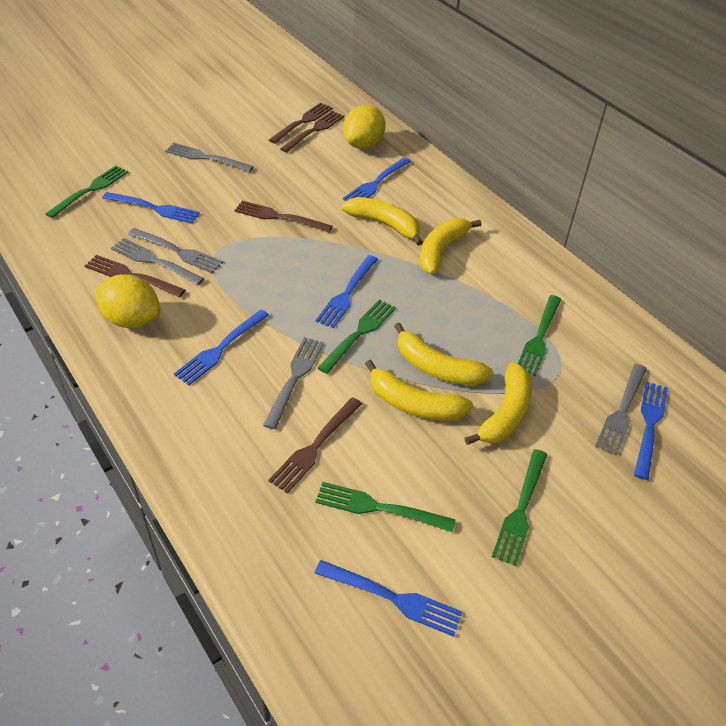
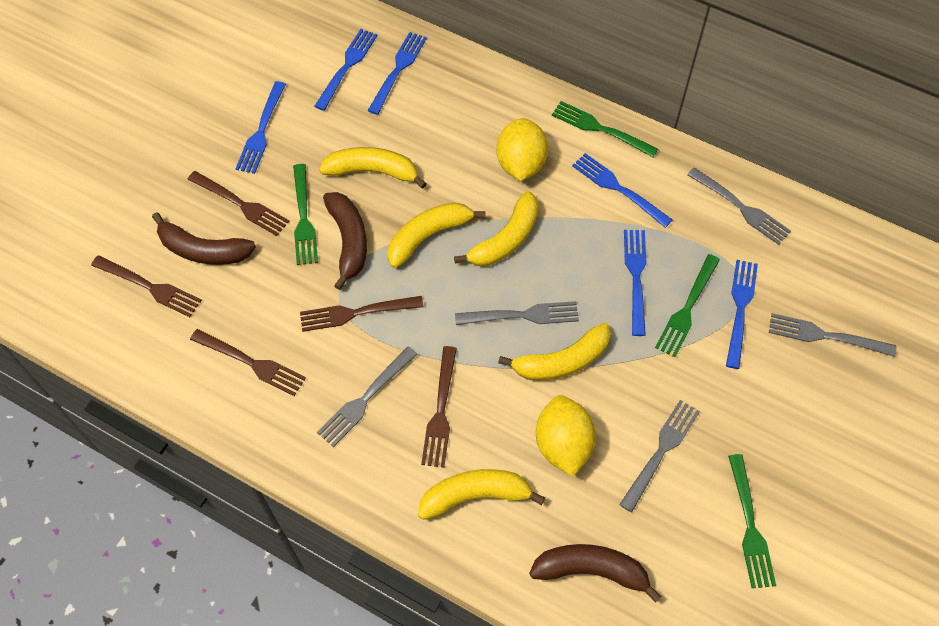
brown banana: 0 -> 3
green fork: 5 -> 4

